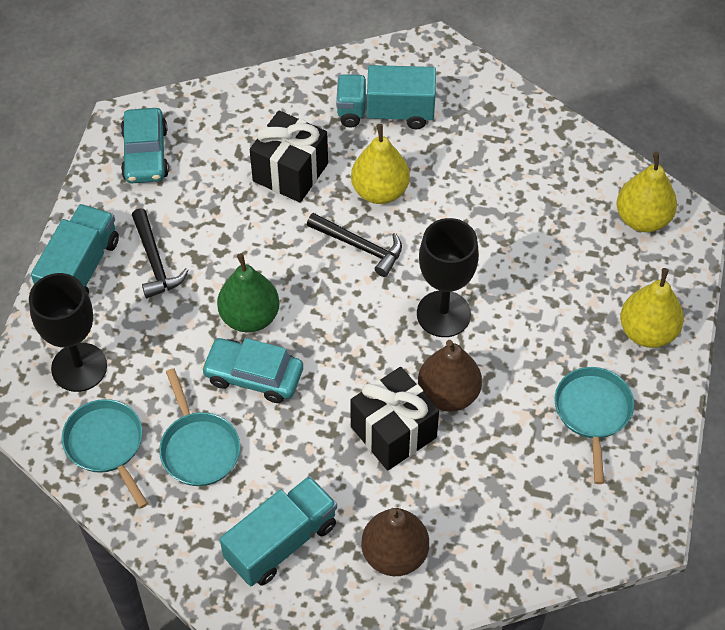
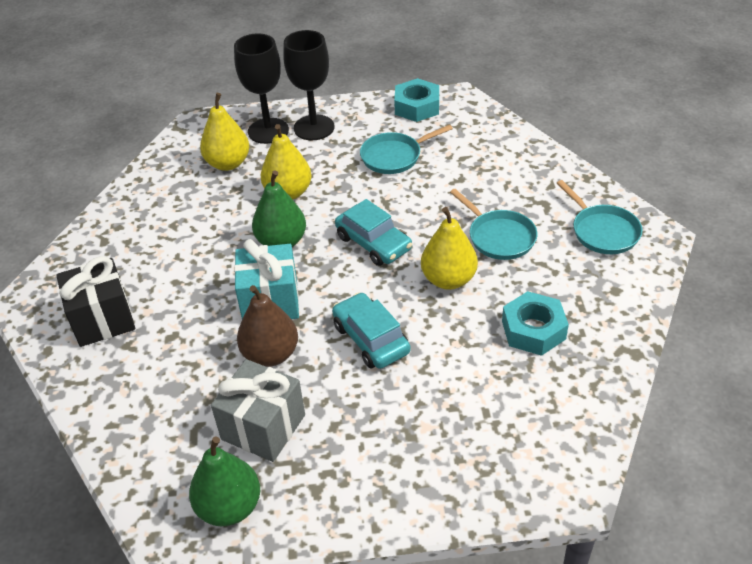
black gift: 2 -> 1
black hammer: 2 -> 0
brown pear: 2 -> 1
green pear: 1 -> 2
grey gift: 0 -> 1
turquoise gift: 0 -> 1
turquoise nut: 0 -> 2
turquoise truck: 3 -> 0

